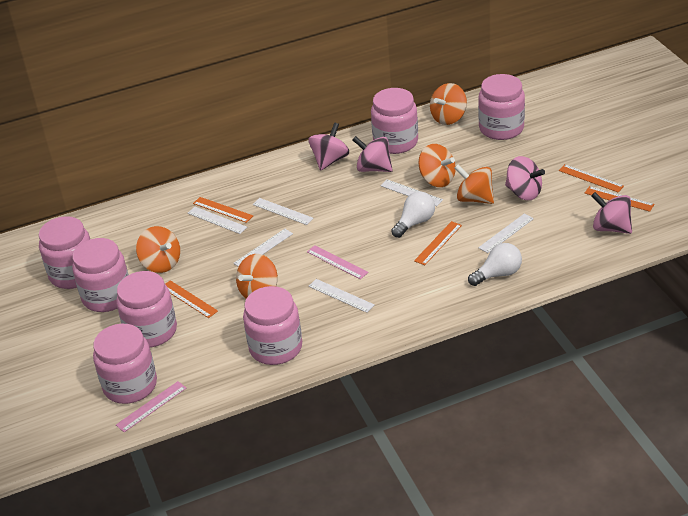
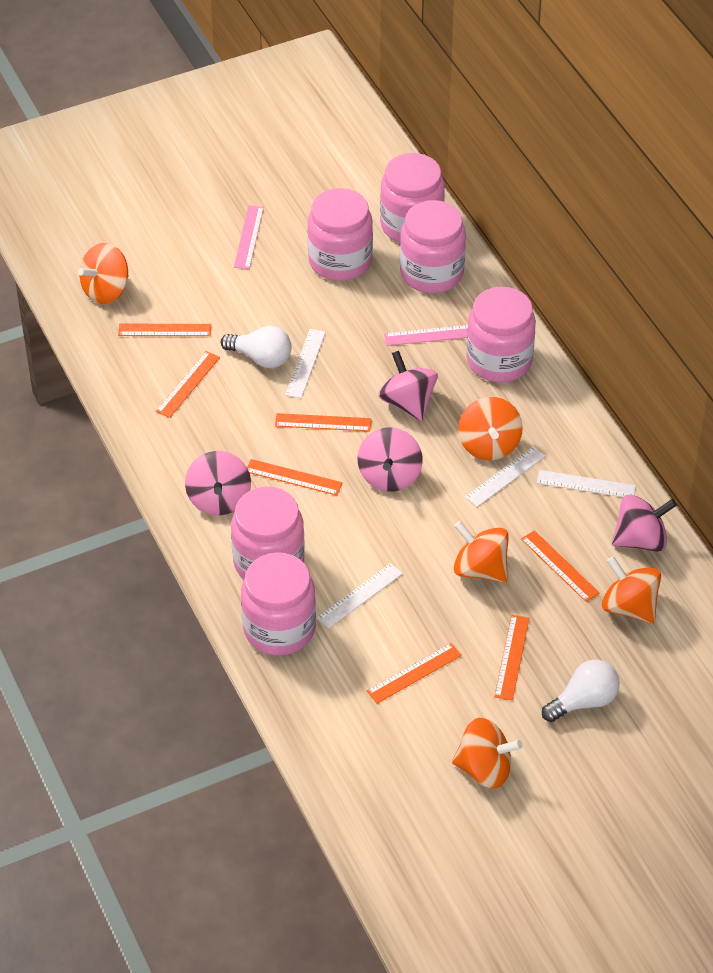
orange ruler: 5 -> 7
pink jar: 7 -> 6
white ruler: 6 -> 4

